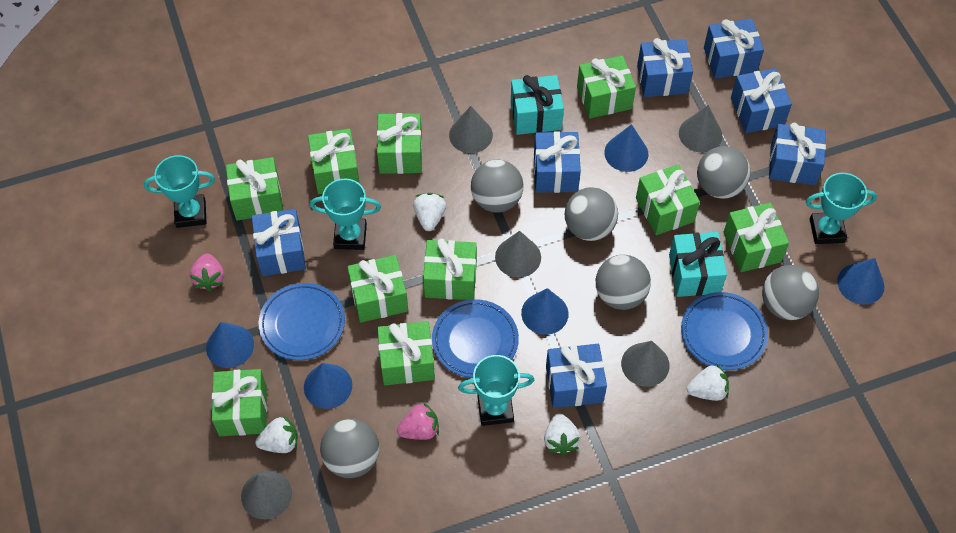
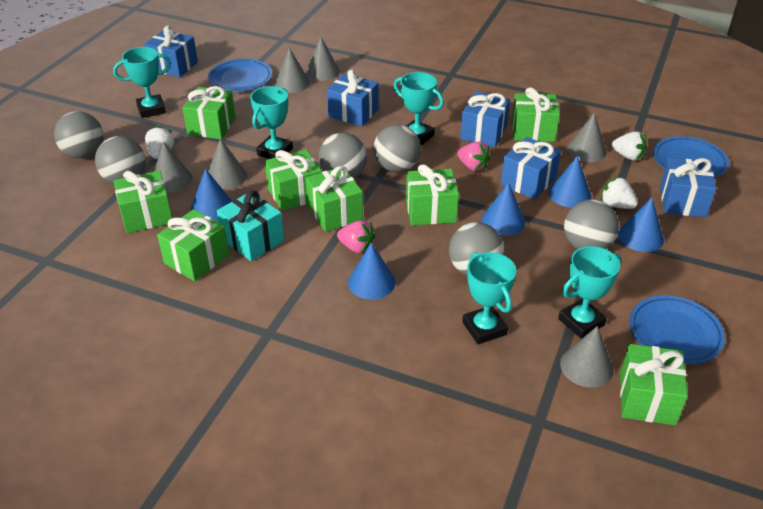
blue gift: 7 -> 5
green gift: 10 -> 8
grey cone: 5 -> 6
turquoise gift: 2 -> 1
turquoise trophy: 4 -> 5
white strawberry: 4 -> 3

